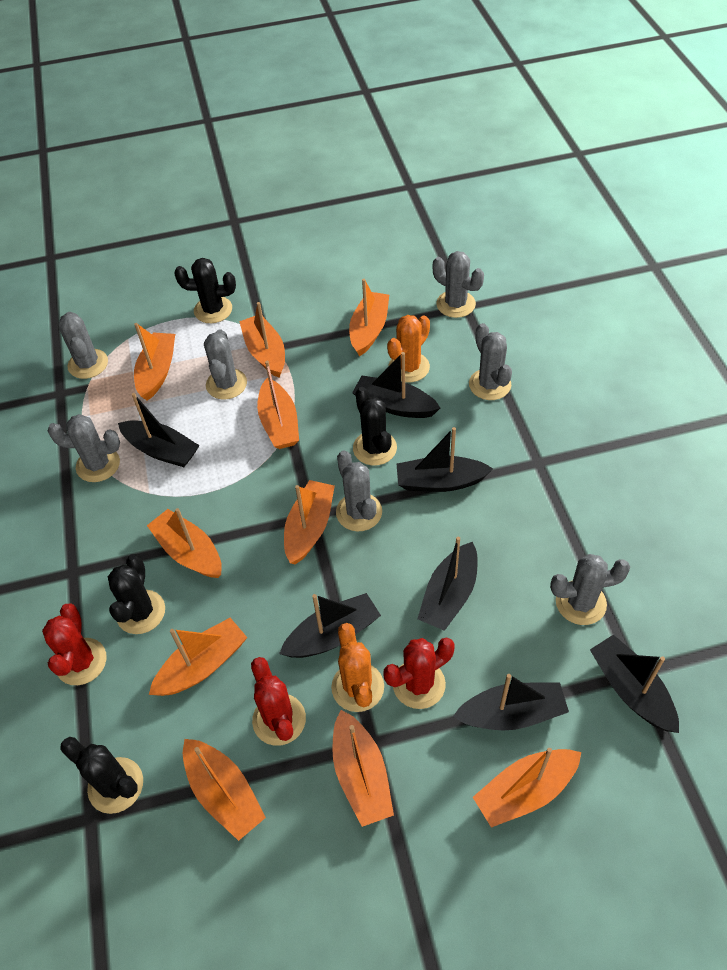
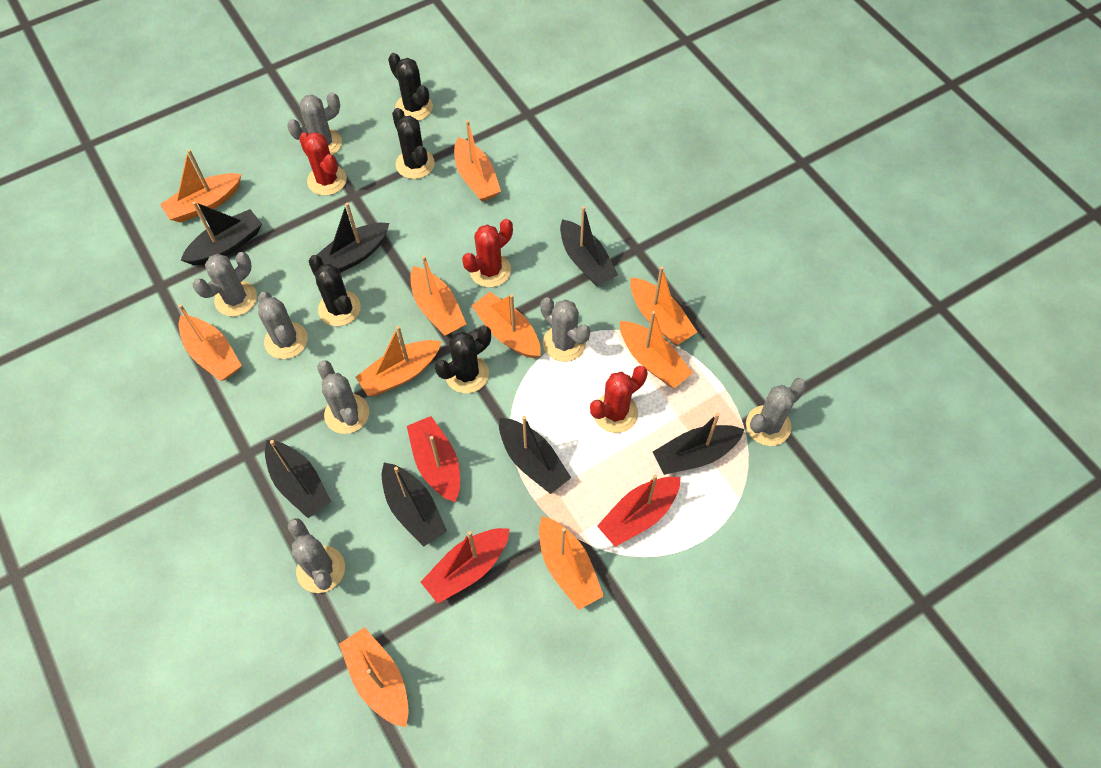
orange cactus: 2 -> 0
red boat: 0 -> 3

